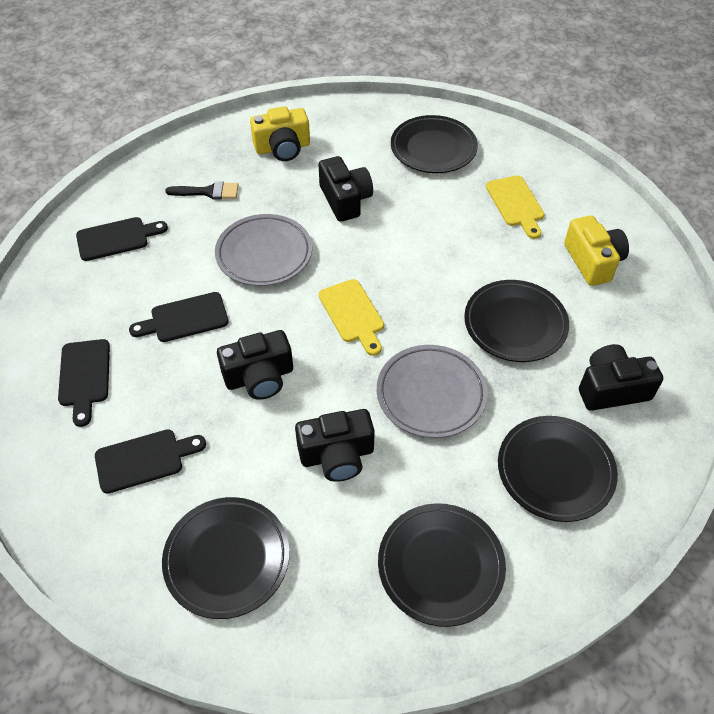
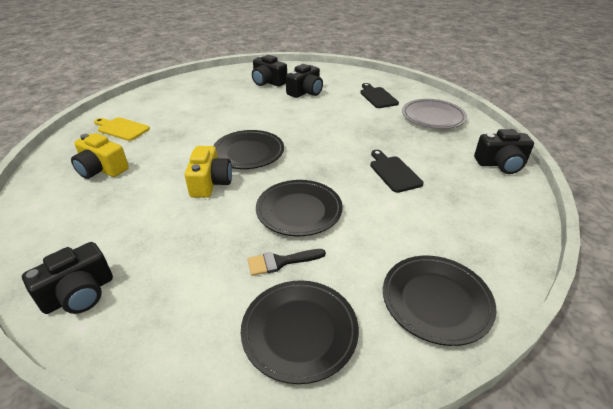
black cutting board: 4 -> 2
black plate: 5 -> 4
grey plate: 2 -> 1
yellow cutting board: 2 -> 1

